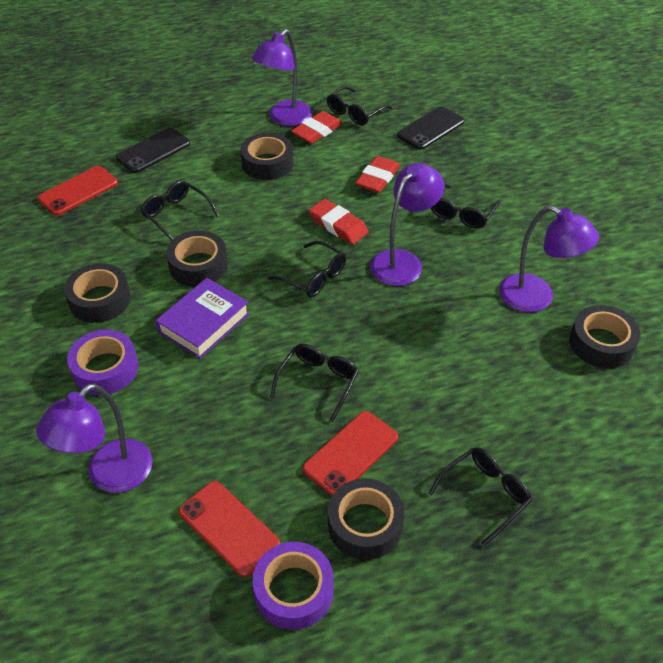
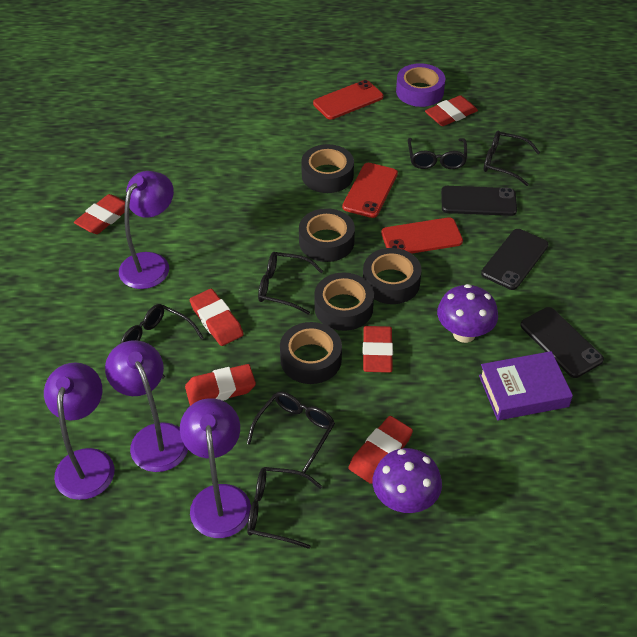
black phone: 2 -> 3
purple mushroom: 0 -> 2
purple tape: 2 -> 1
red eraser: 3 -> 6

